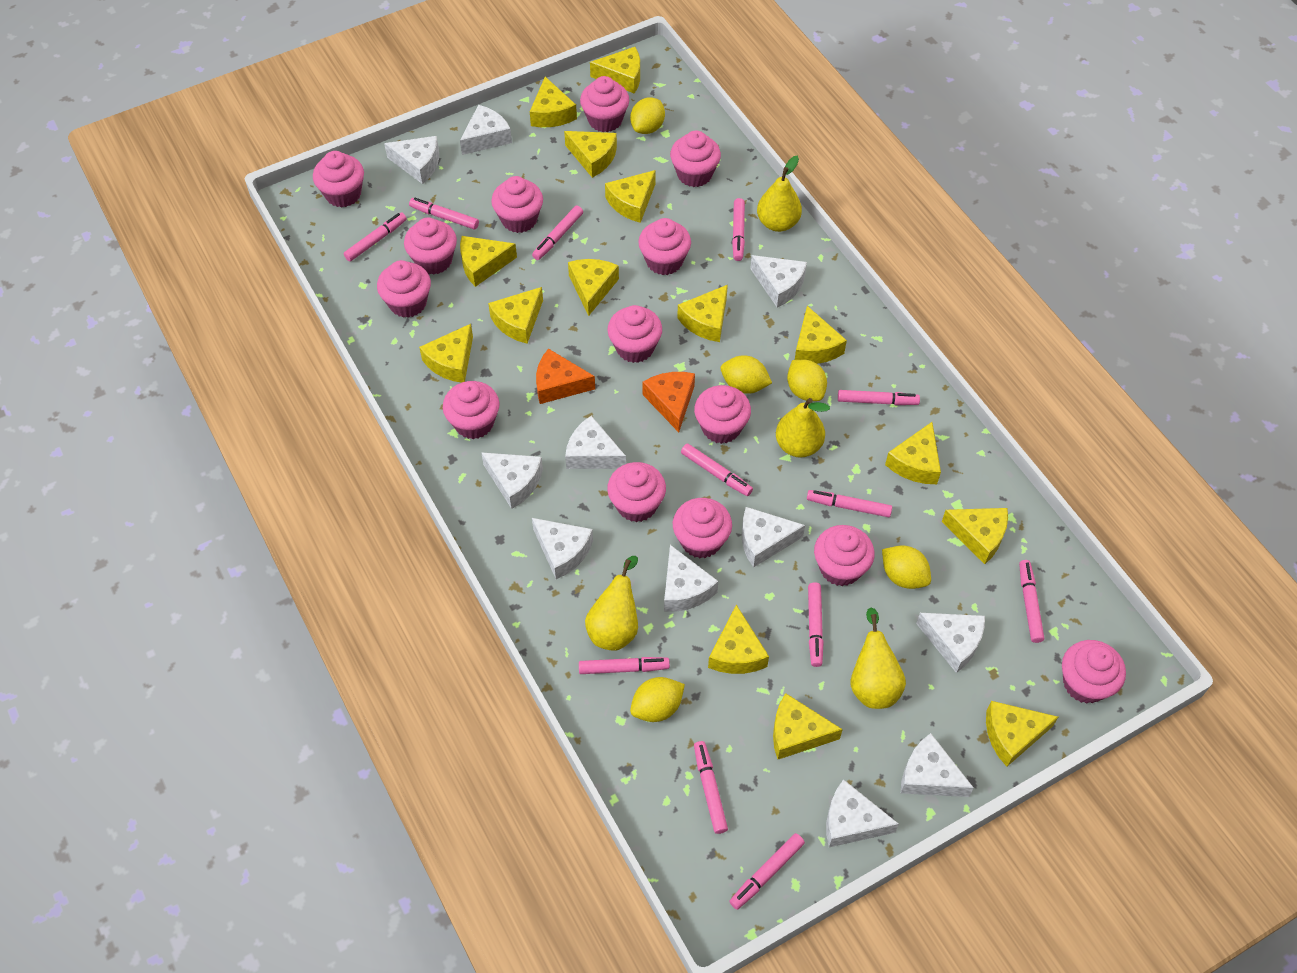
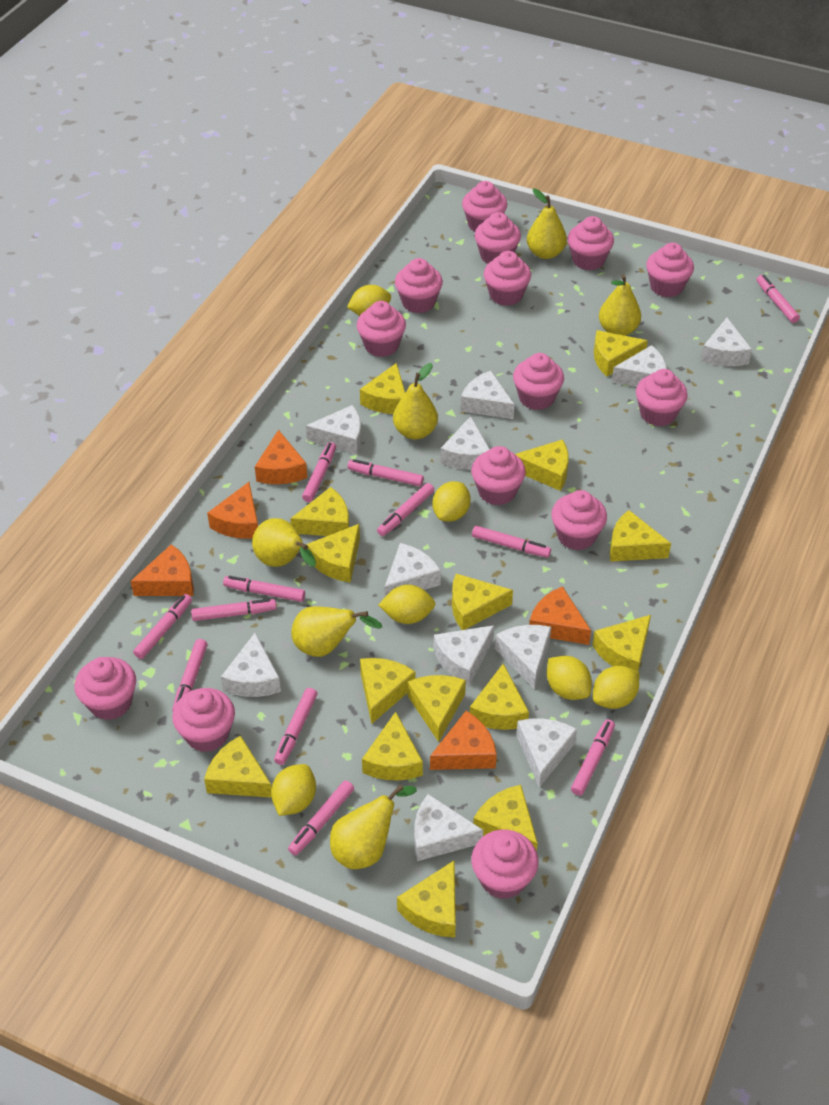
orange cheese: 2 -> 5
yellow lemon: 5 -> 6
yellow pear: 4 -> 6

